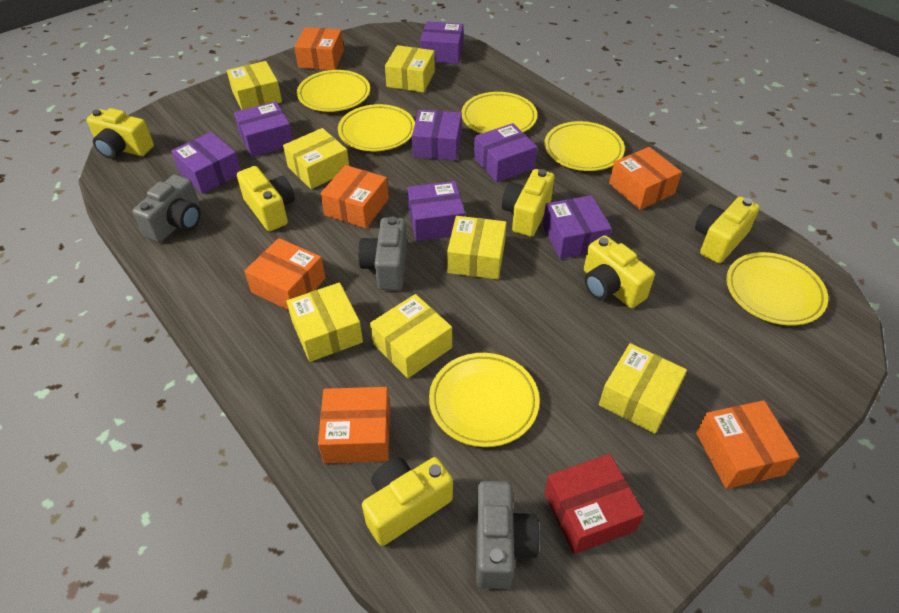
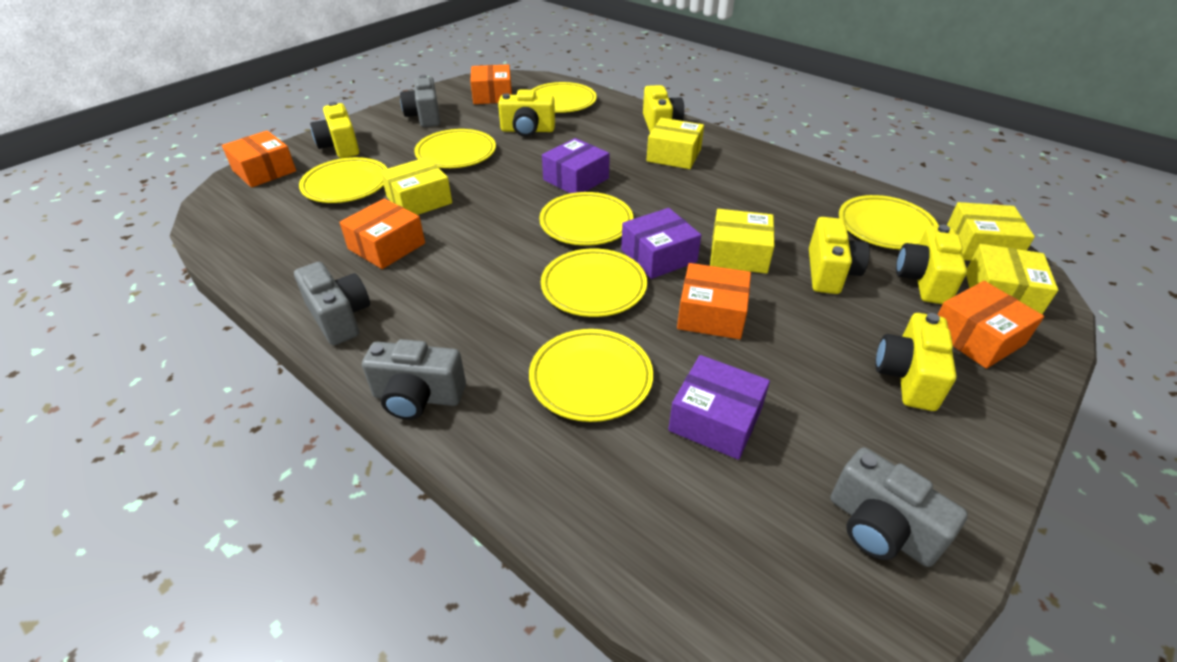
grey camera: 3 -> 4
orange box: 6 -> 5
purple box: 7 -> 3
red box: 1 -> 0
yellow box: 7 -> 5
yellow plate: 6 -> 7

